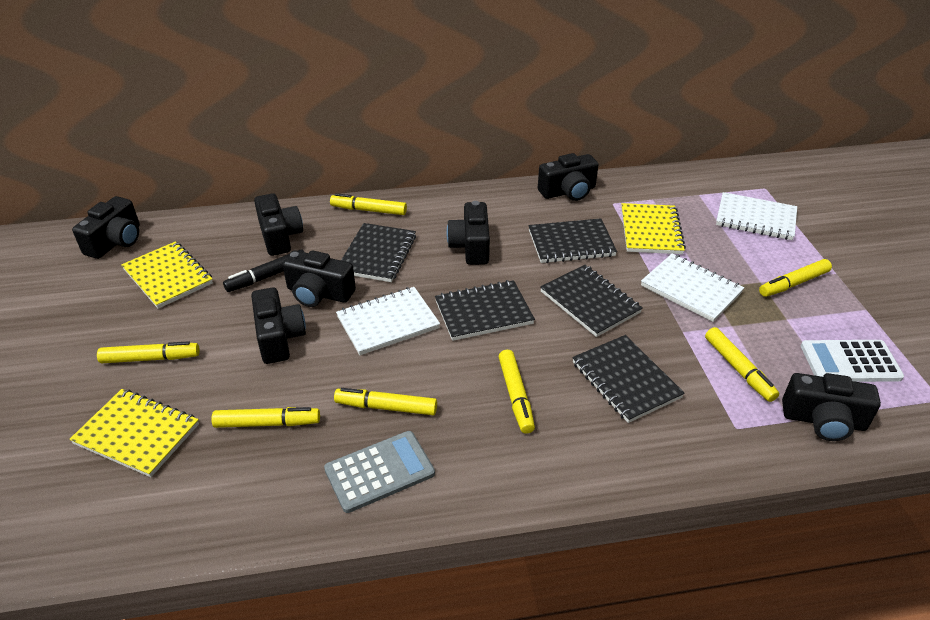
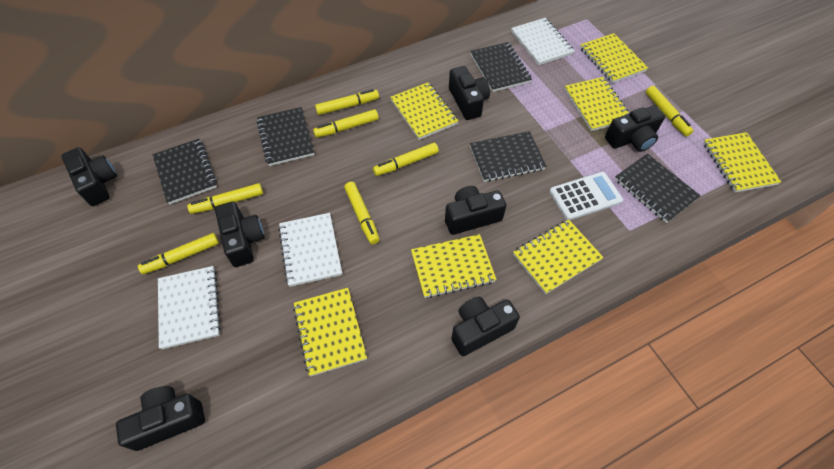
black marker: 1 -> 0
grey calculator: 1 -> 0
yellow notebook: 3 -> 7

